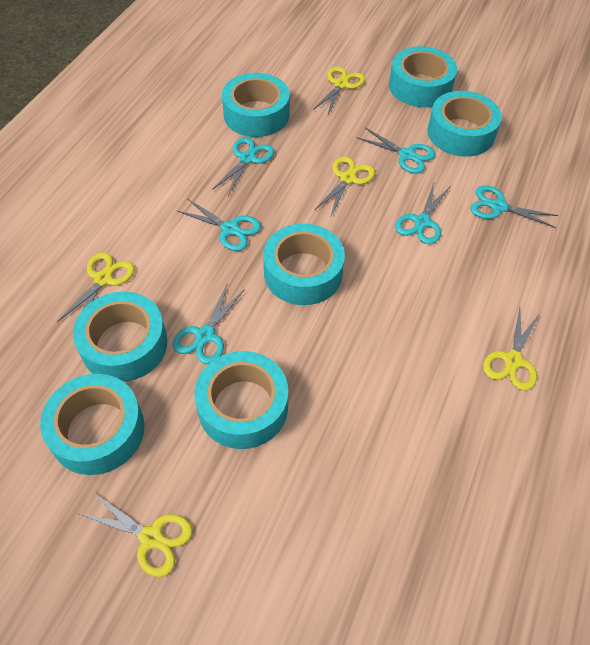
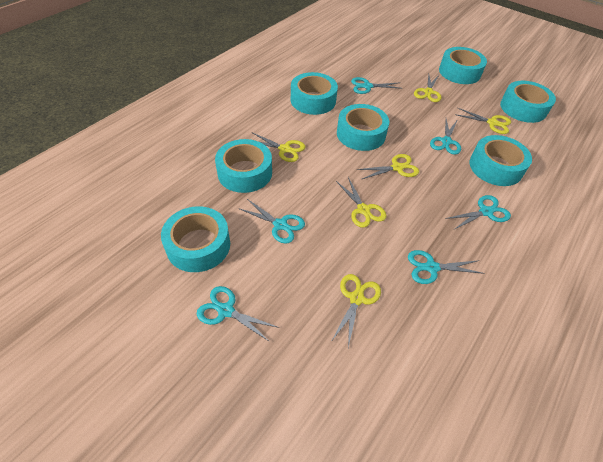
yellow scissors: 5 -> 6

